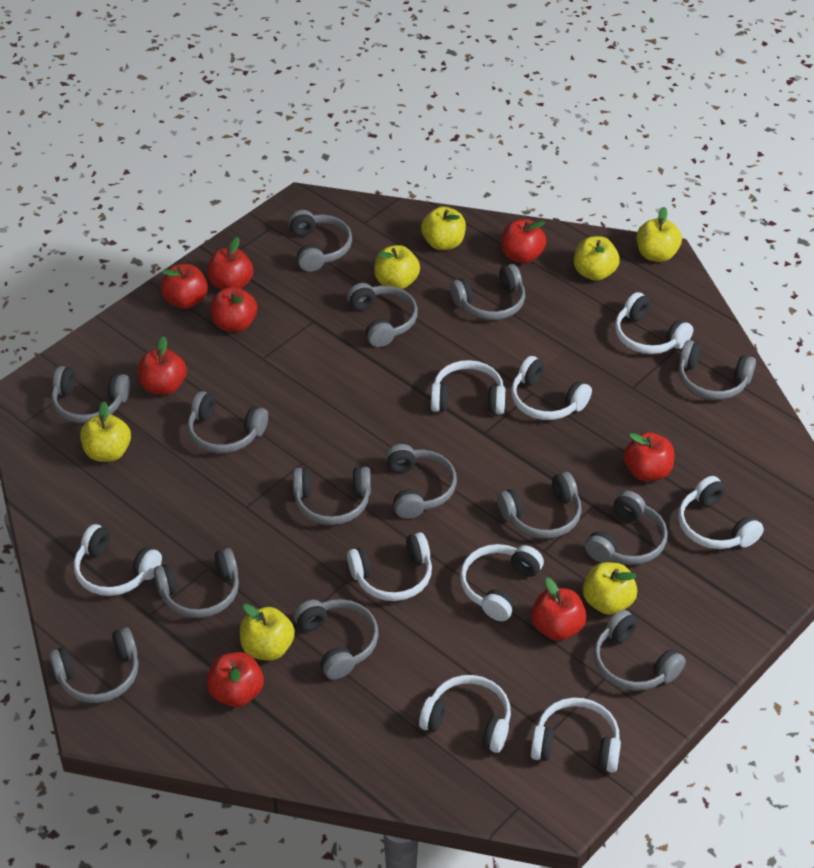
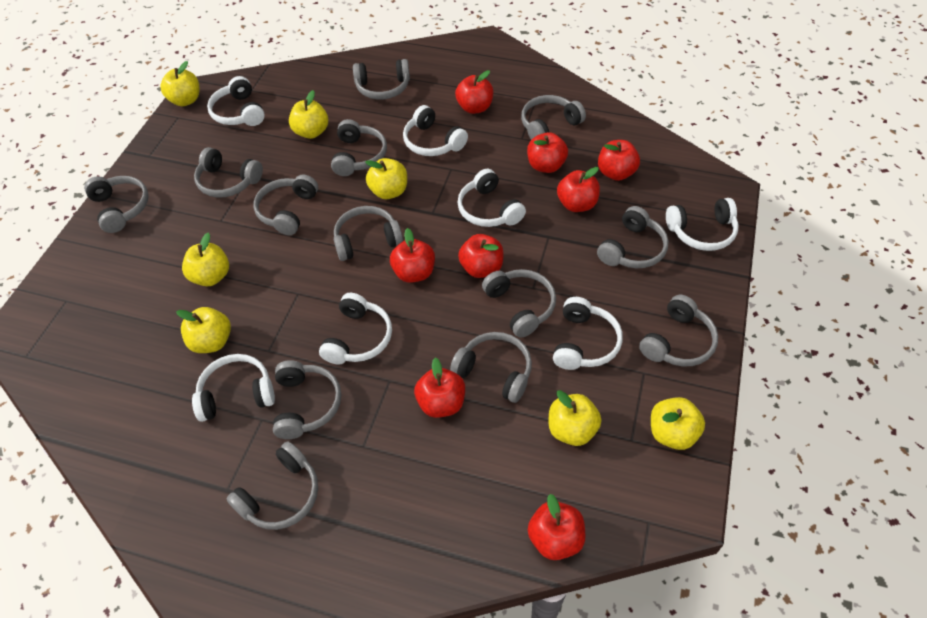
grey headphones: 14 -> 13
white headphones: 9 -> 7

